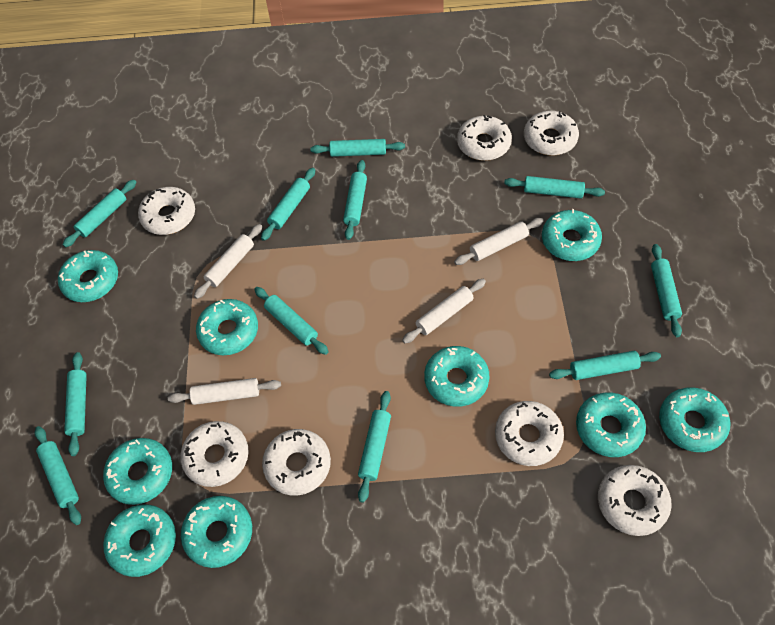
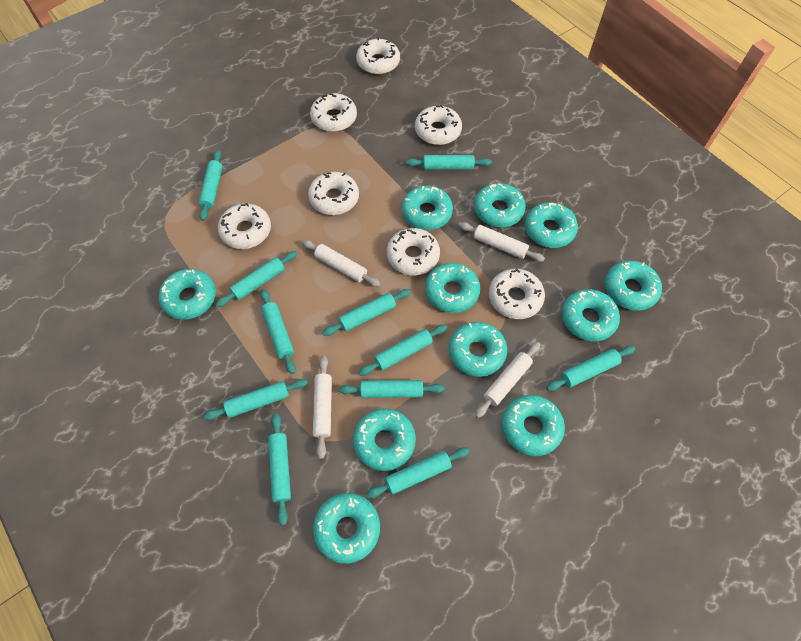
turquoise donut: 9 -> 11

